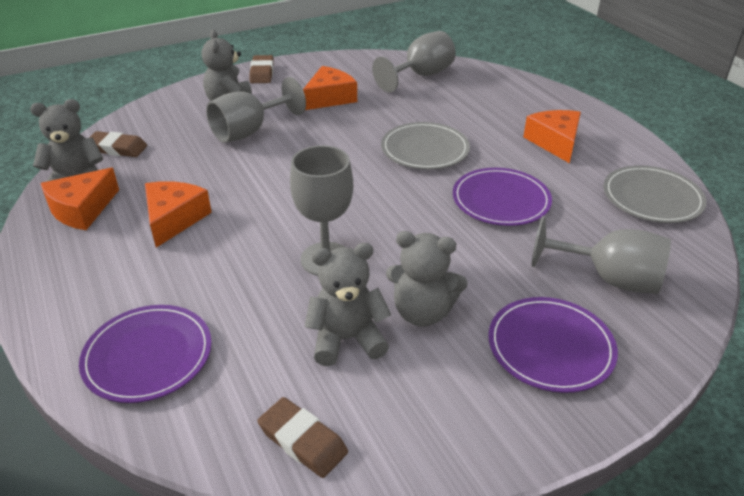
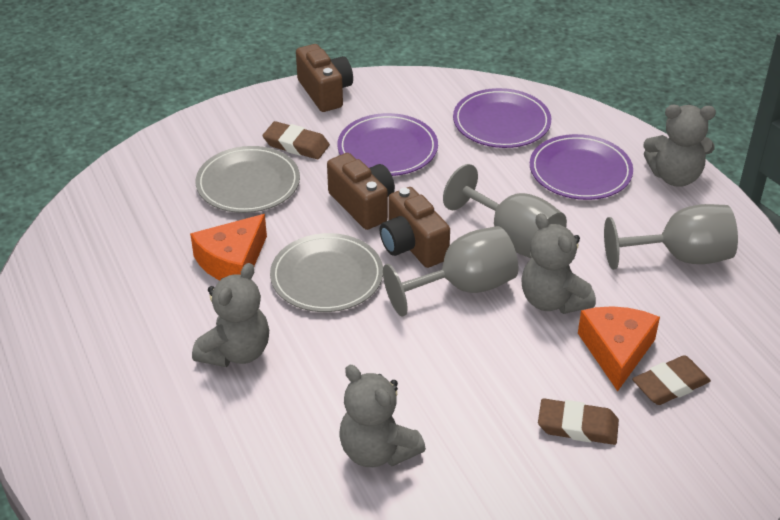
brown camera: 0 -> 3
grey goblet: 4 -> 3
orange cheese: 4 -> 2

